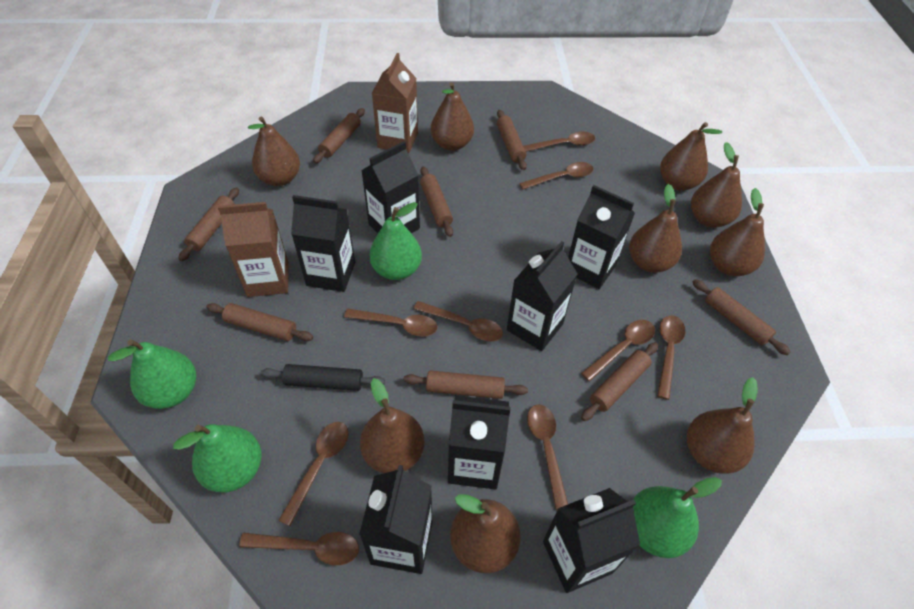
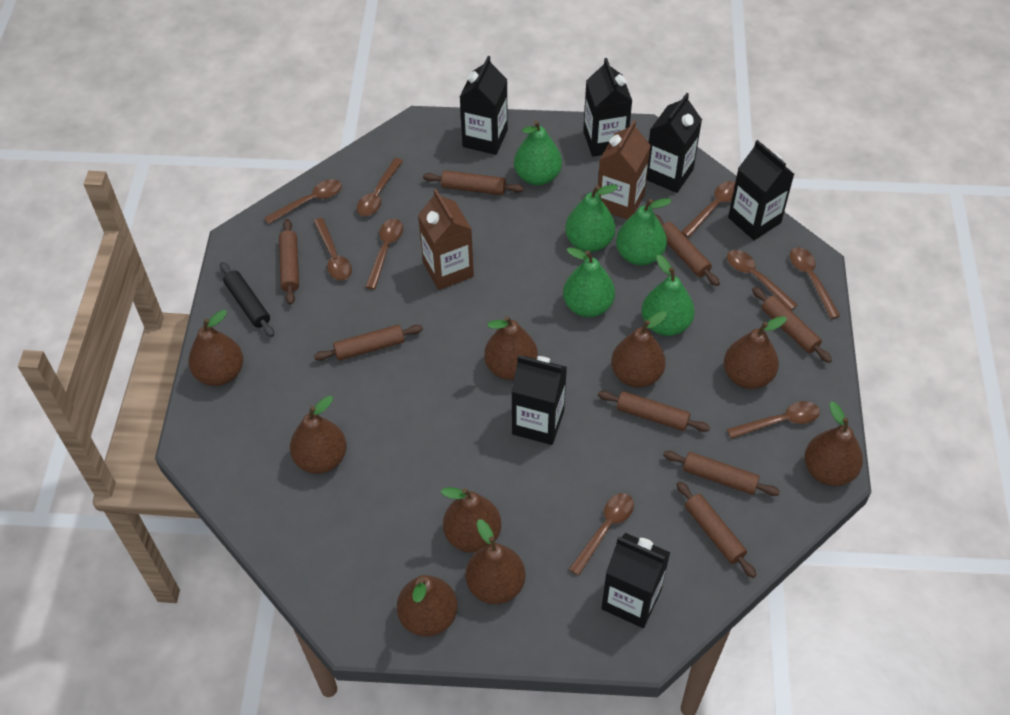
black carton: 7 -> 6
green pear: 4 -> 5

